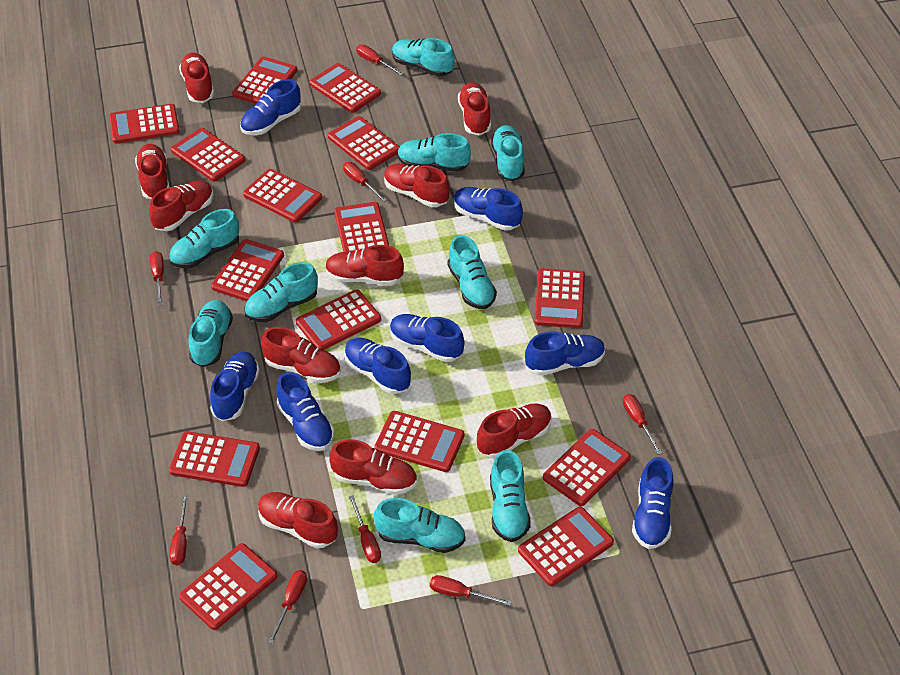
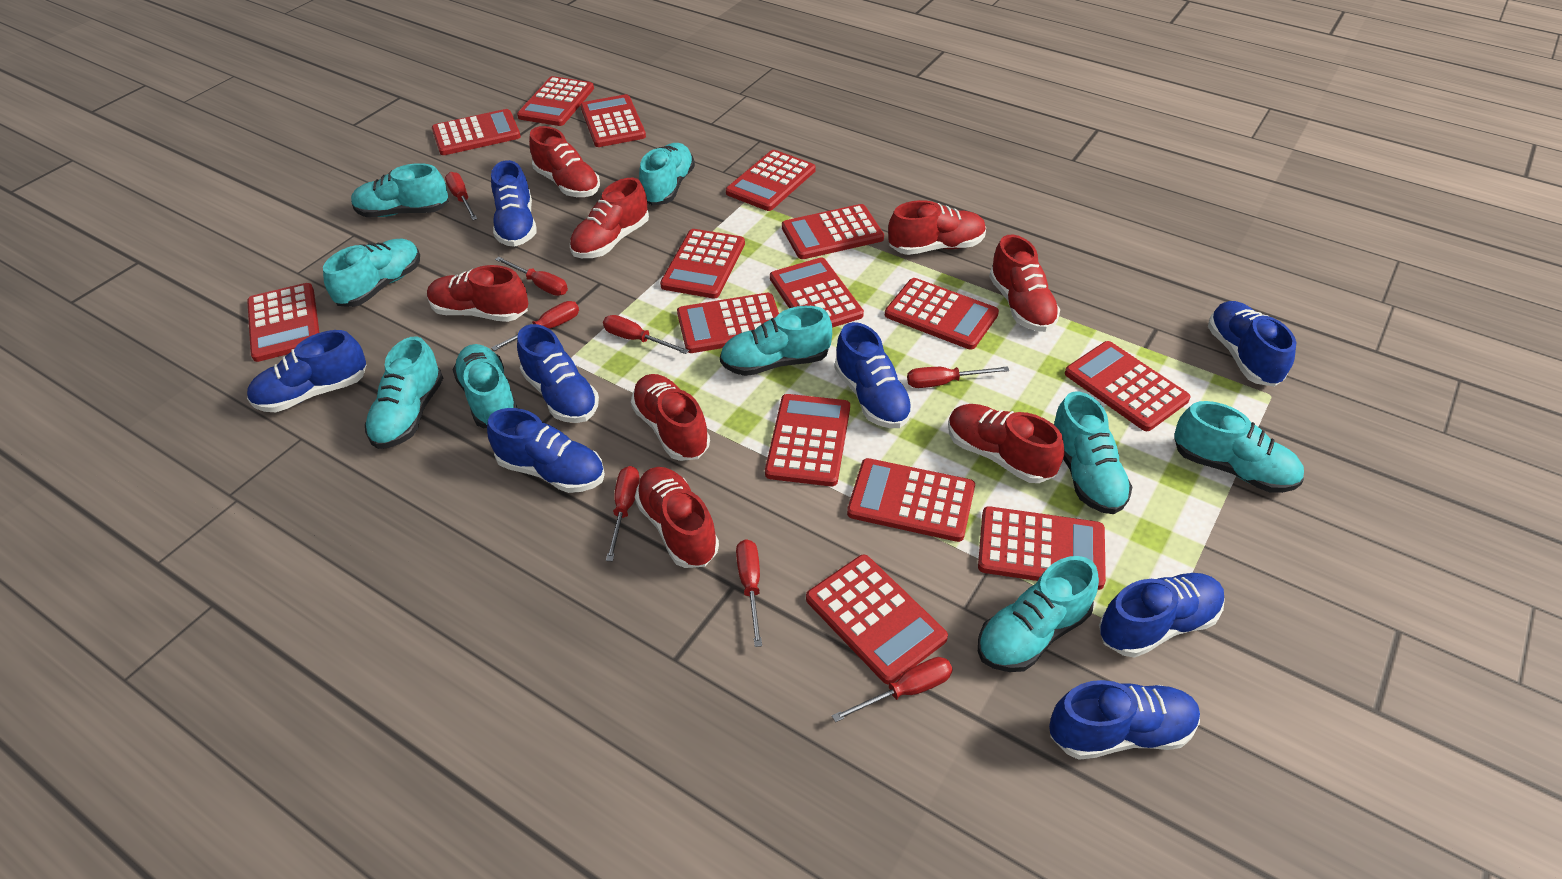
red shoe: 10 -> 8

